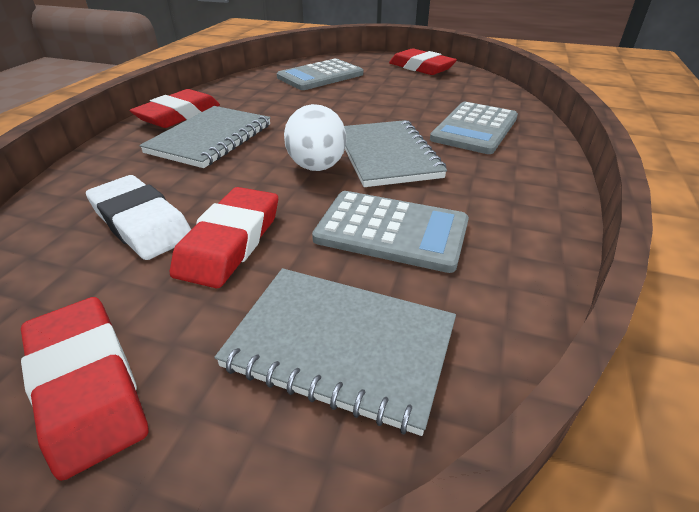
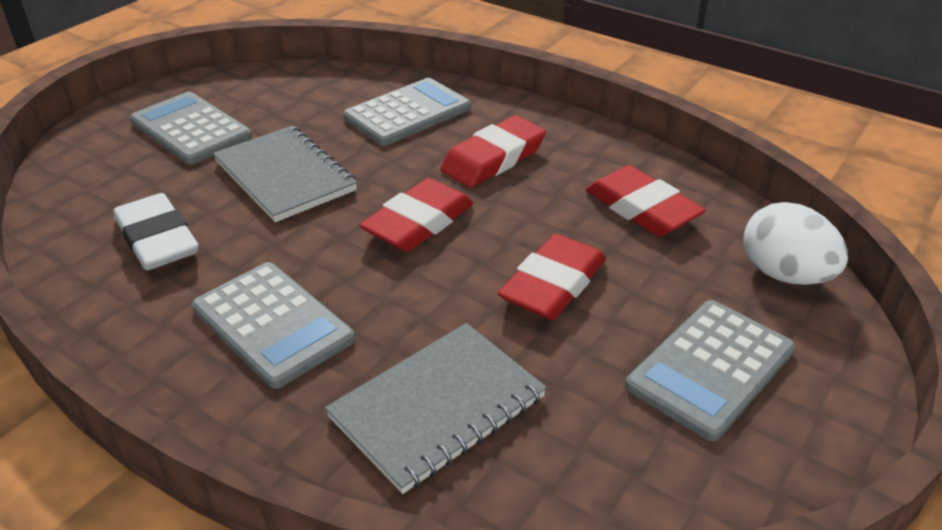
grey calculator: 3 -> 4
grey notebook: 3 -> 2

